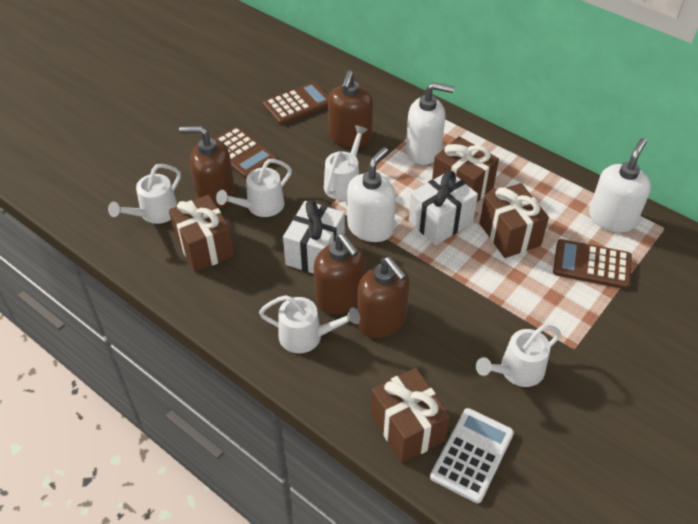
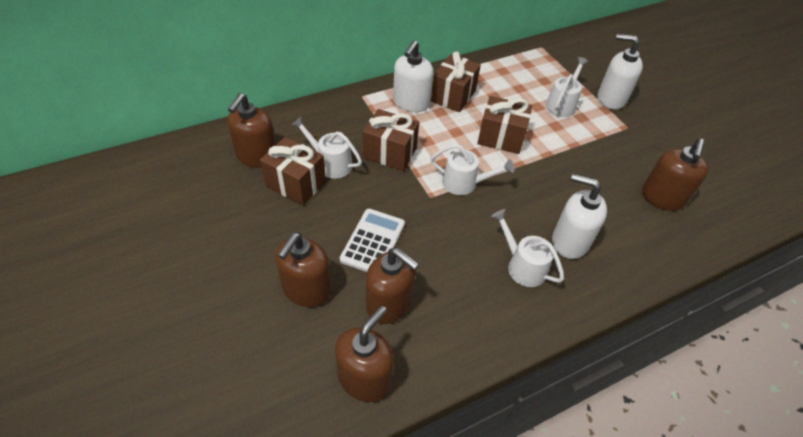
brown calculator: 3 -> 0
brown soap dispenser: 4 -> 5
white gift: 2 -> 0
white watering can: 5 -> 4

